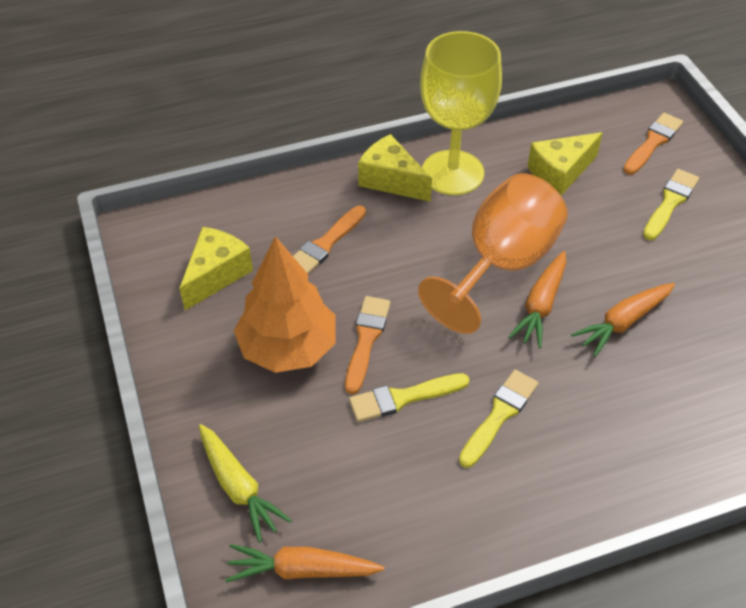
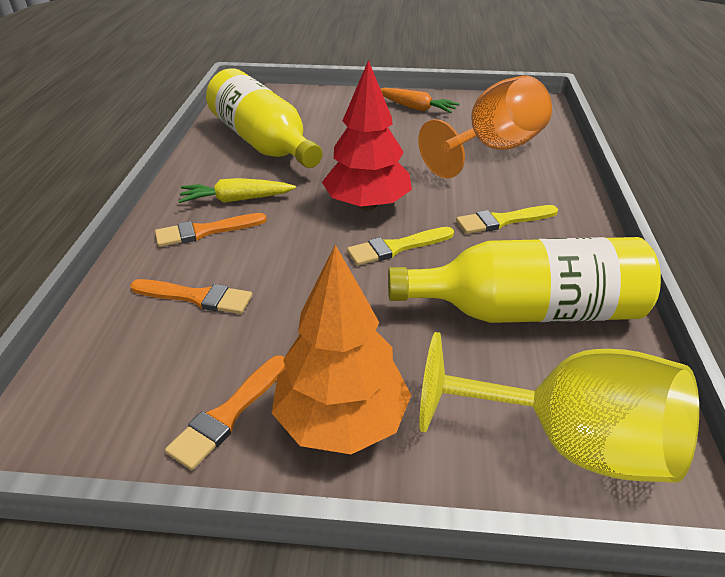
orange carrot: 3 -> 1
red tree: 0 -> 1
yellow bottle: 0 -> 2
yellow brush: 3 -> 2
yellow cheese: 3 -> 0

